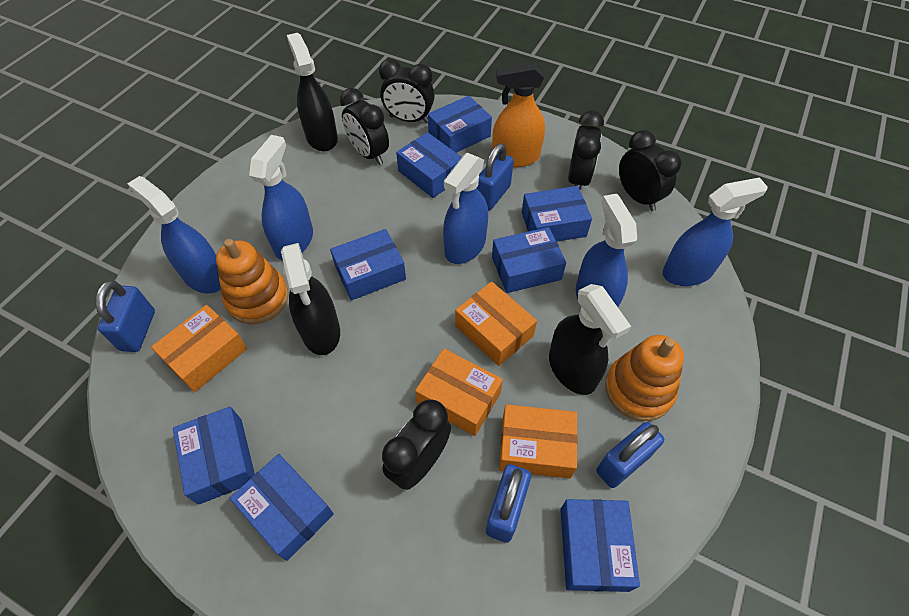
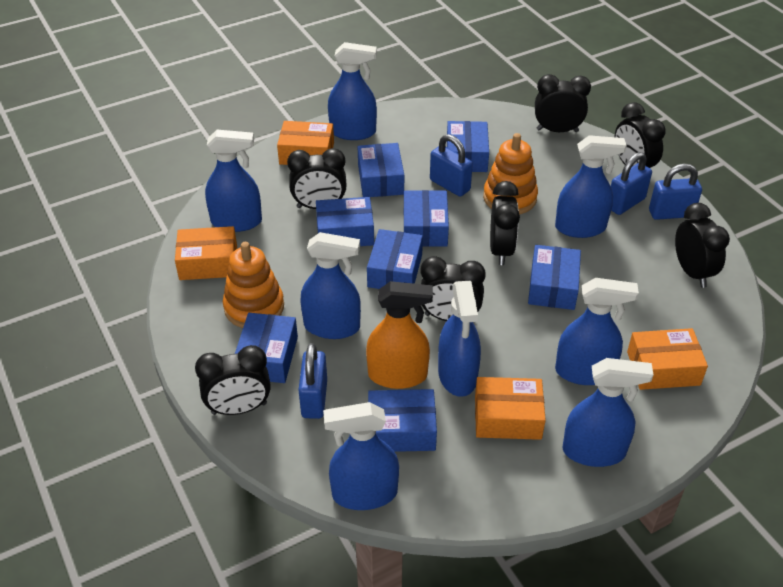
black clock: 5 -> 7
black spray bottle: 3 -> 0
blue spray bottle: 5 -> 8

